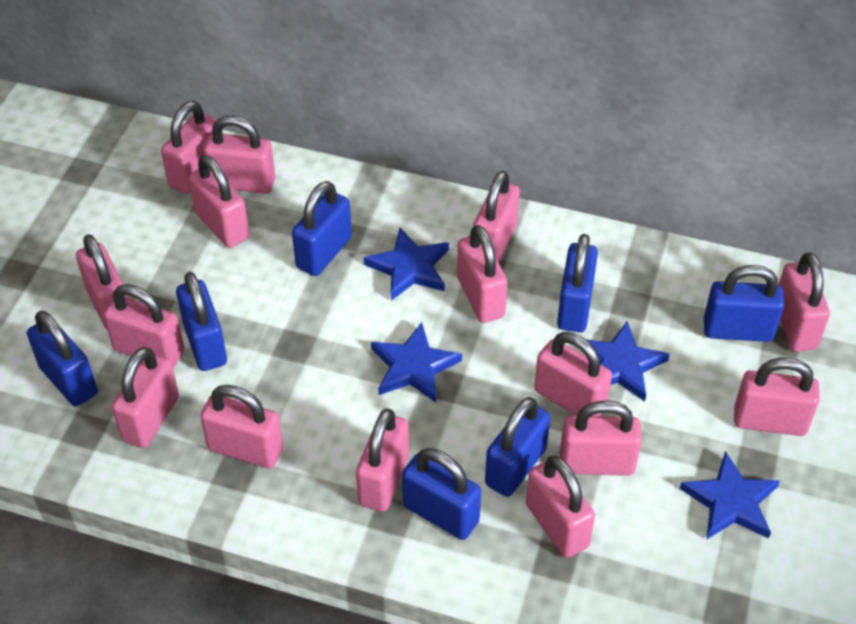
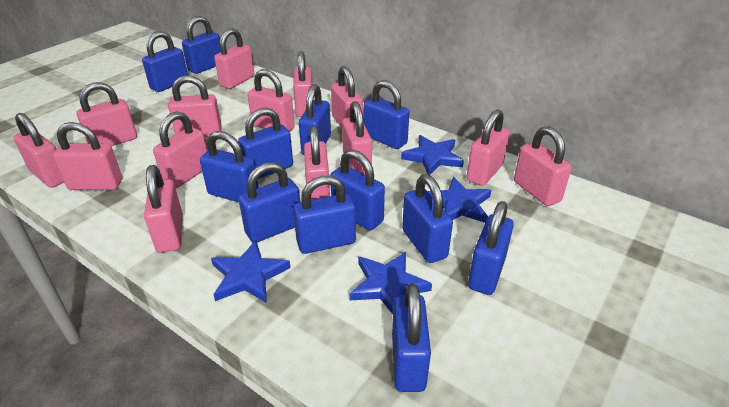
blue padlock: 7 -> 12
pink padlock: 15 -> 14

